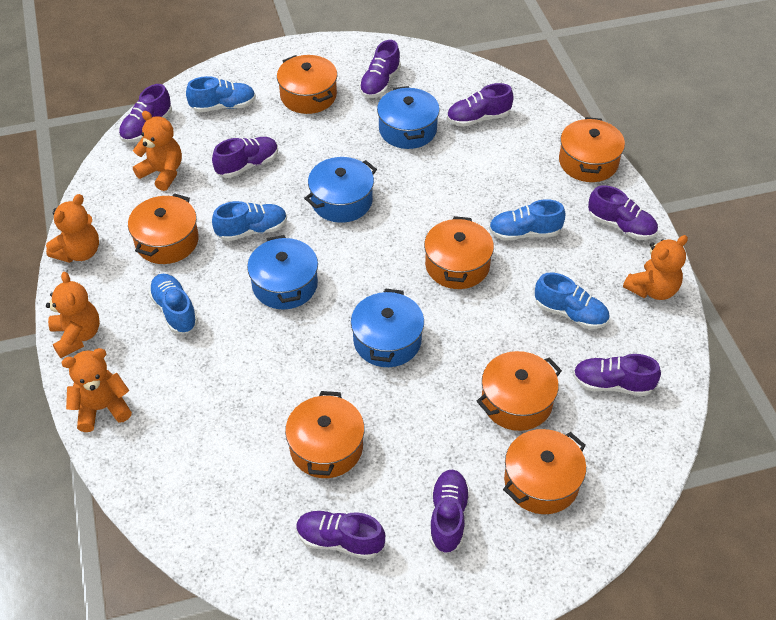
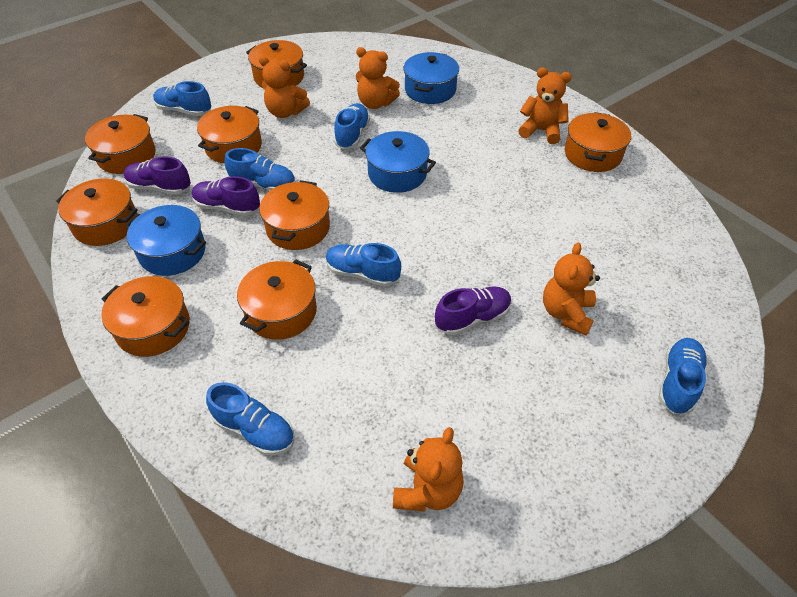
blue pot: 4 -> 3
blue shoe: 5 -> 6
orange pot: 7 -> 8
purple shoe: 8 -> 3

